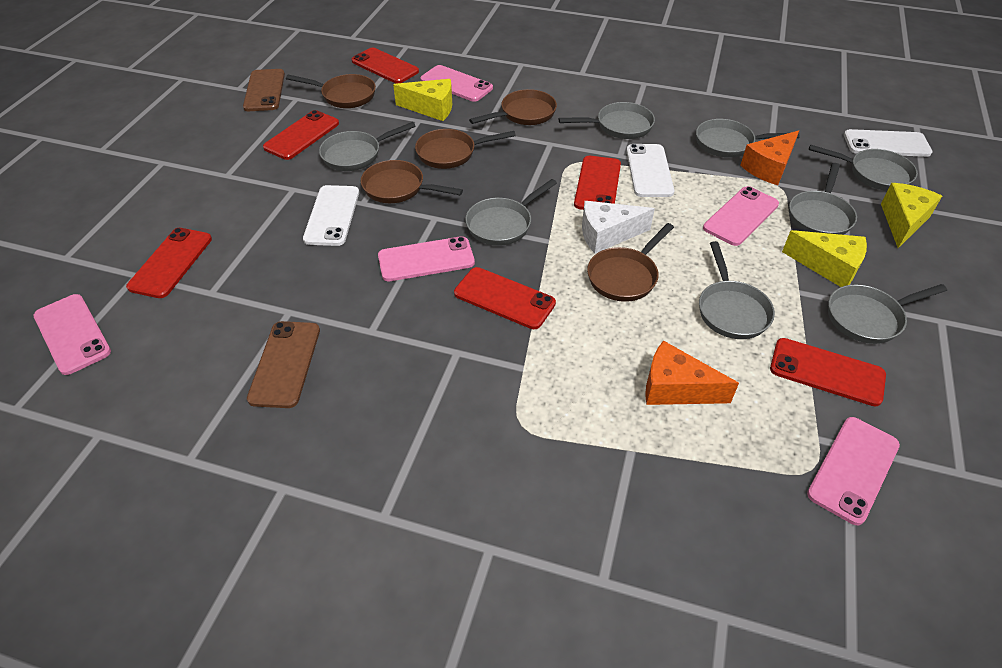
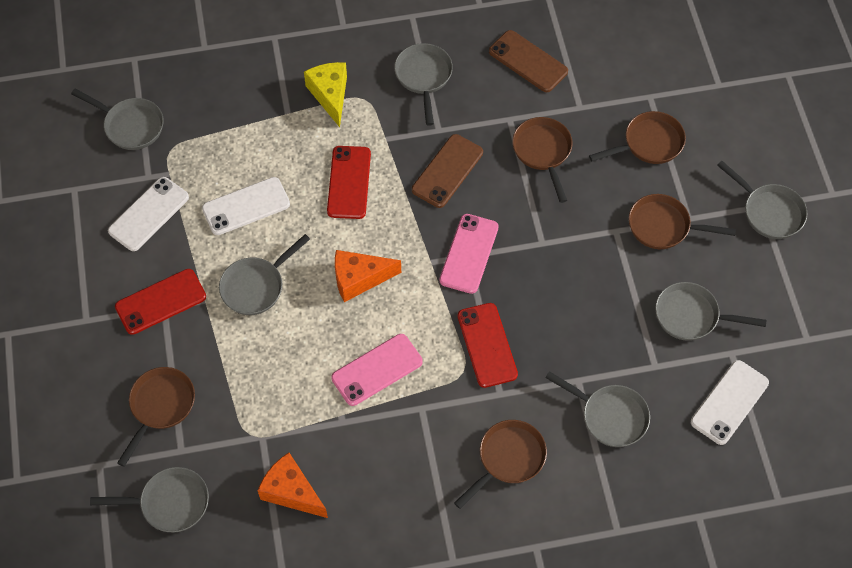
grey pan: 8 -> 7
pink phone: 5 -> 2
red phone: 6 -> 3
white cheese: 1 -> 0
yellow cheese: 3 -> 1

